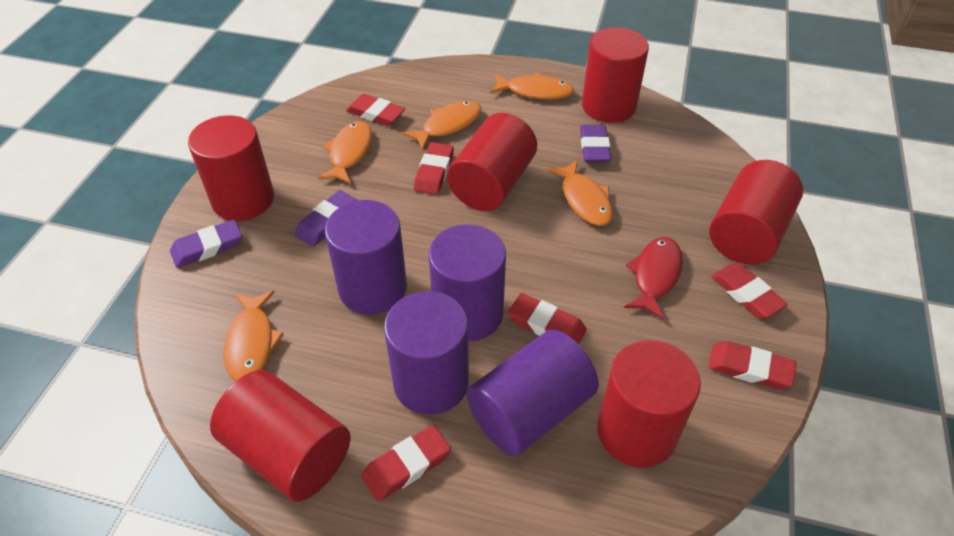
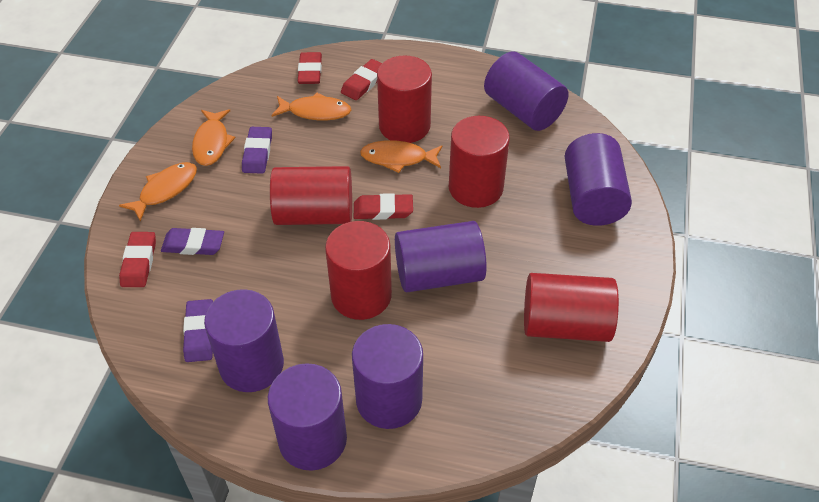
orange fish: 5 -> 4
purple cylinder: 4 -> 6
red cylinder: 6 -> 5
red eraser: 6 -> 4
red fish: 1 -> 0

